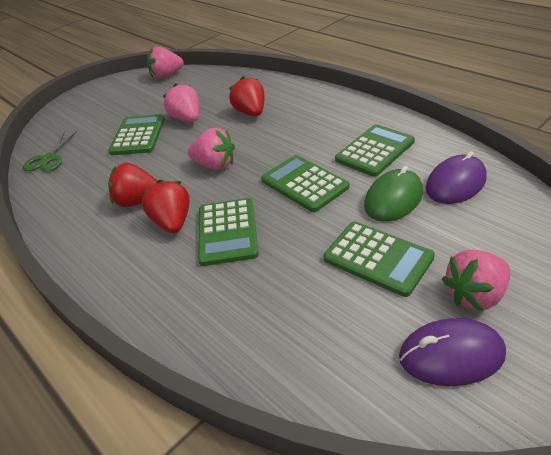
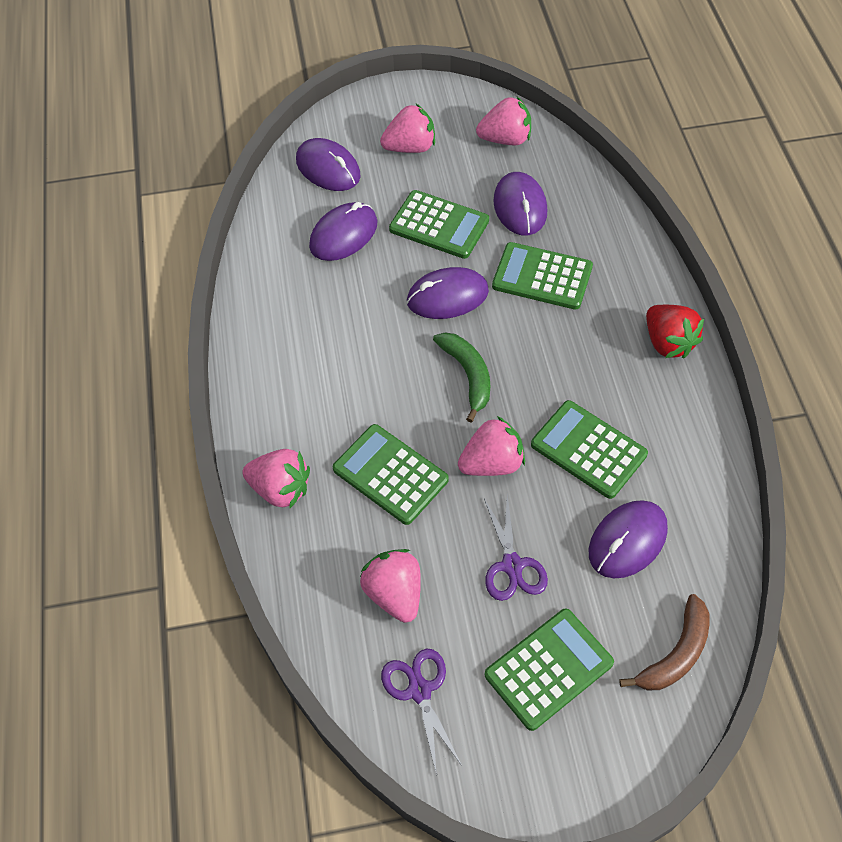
brown banana: 0 -> 1
green banana: 0 -> 1
green mouse: 1 -> 0
green scissors: 1 -> 0
pink strawberry: 4 -> 5
purple mouse: 2 -> 5
purple scissors: 0 -> 2
red strawberry: 3 -> 1

